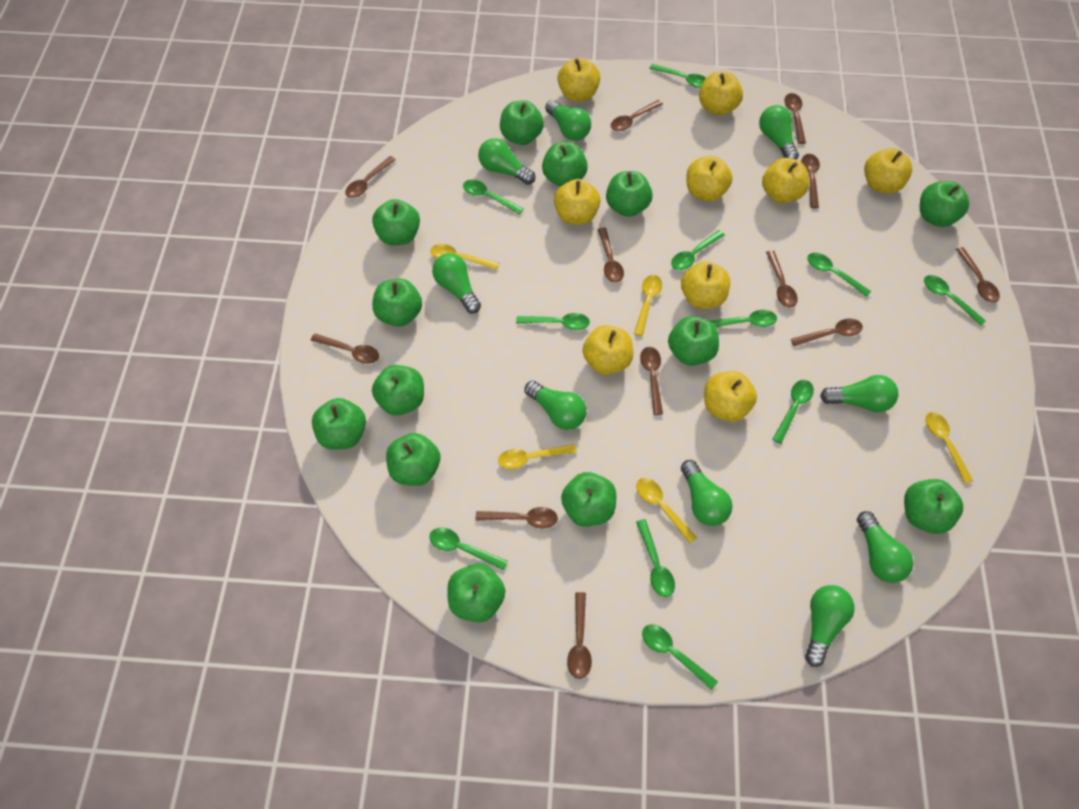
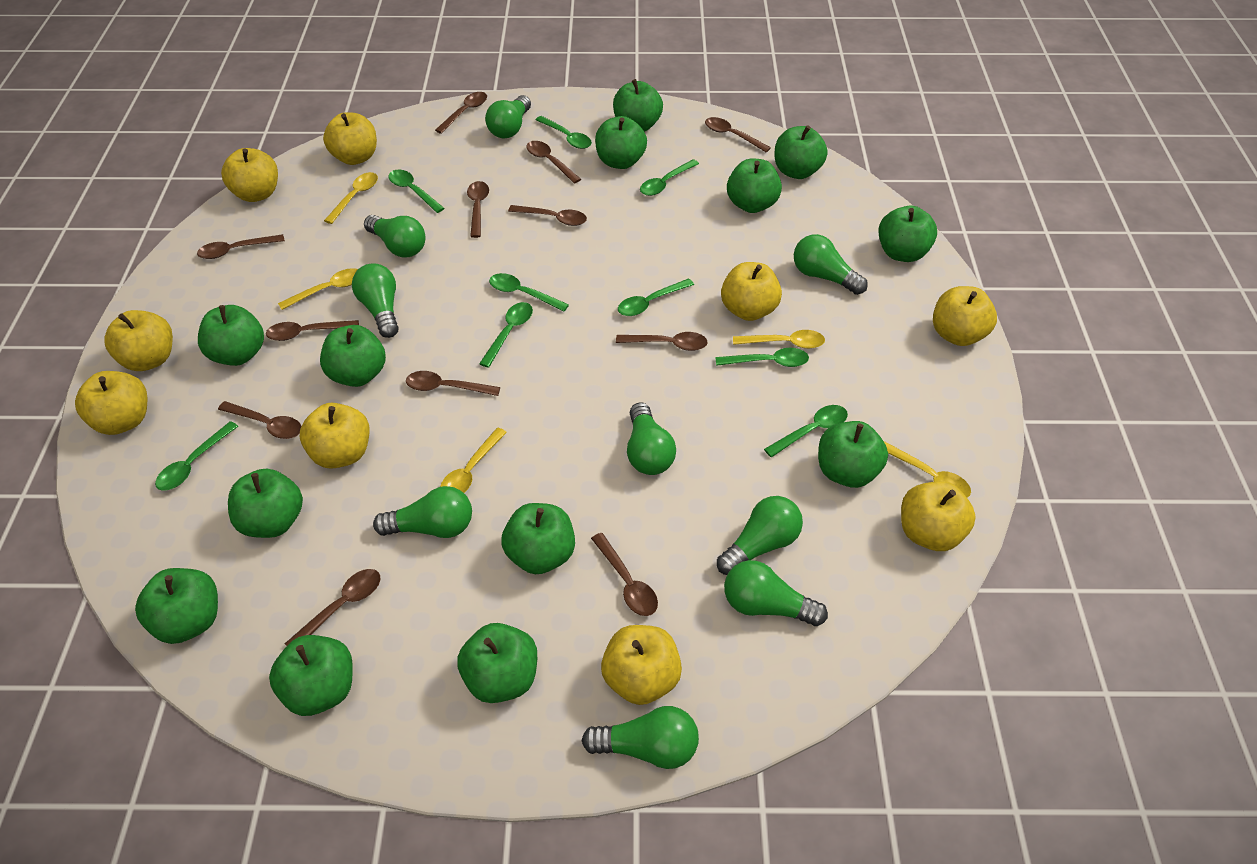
green spoon: 11 -> 9

